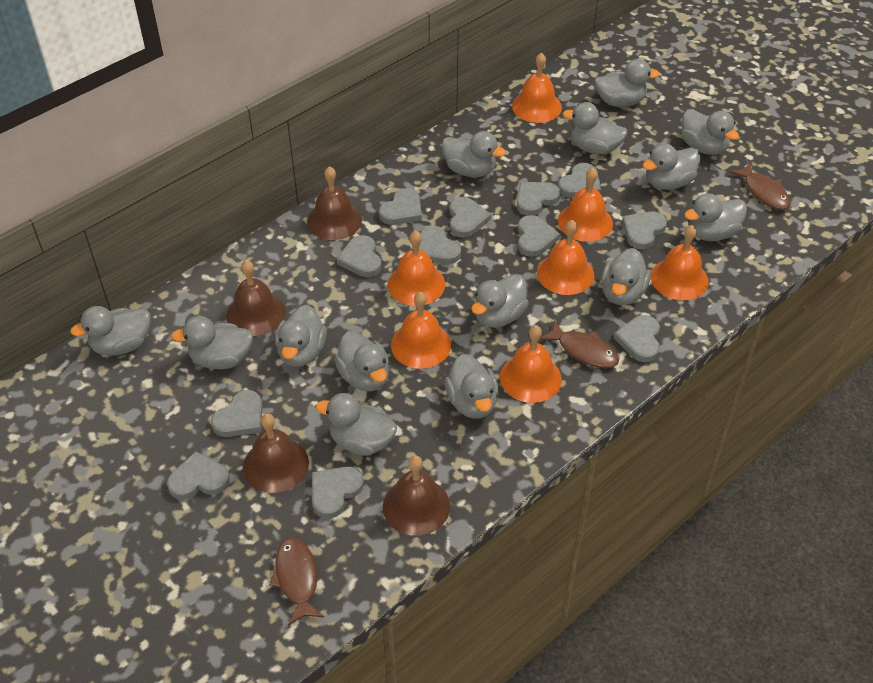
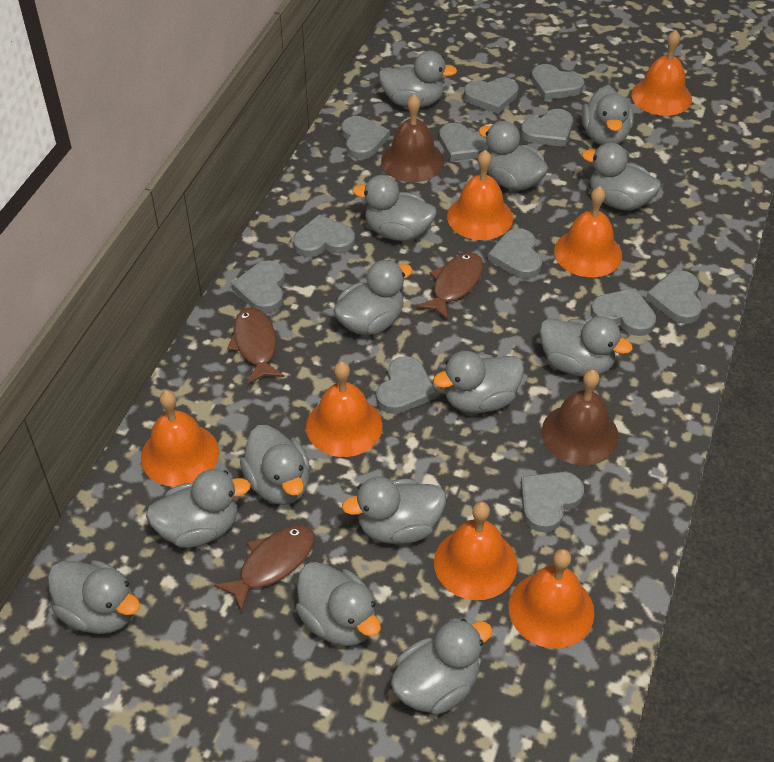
brown bell: 4 -> 2

